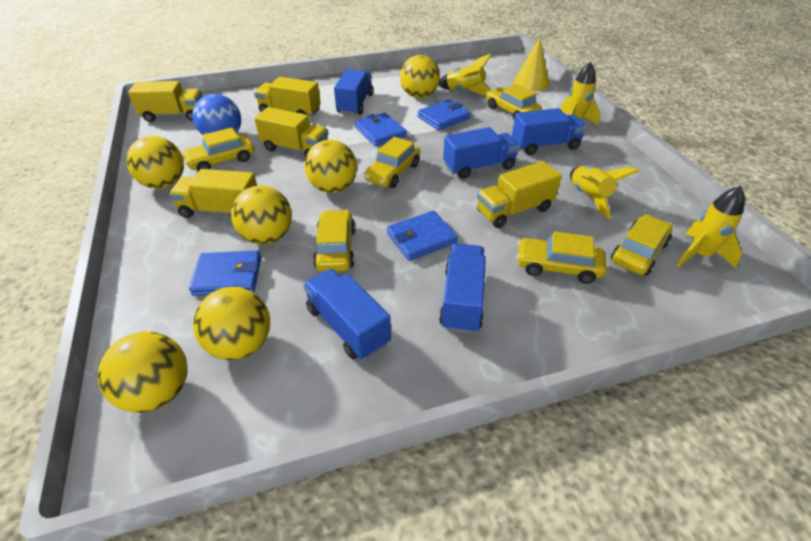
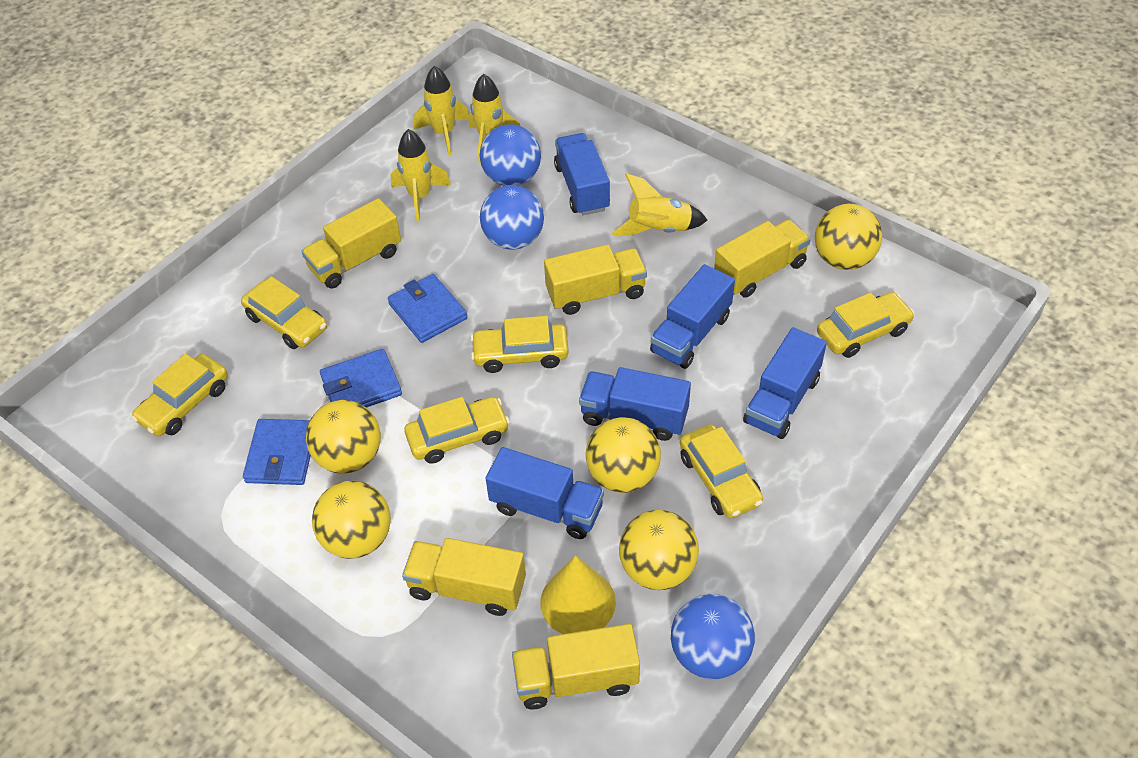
blue ball: 1 -> 3
blue wallet: 4 -> 3
yellow ball: 6 -> 5

